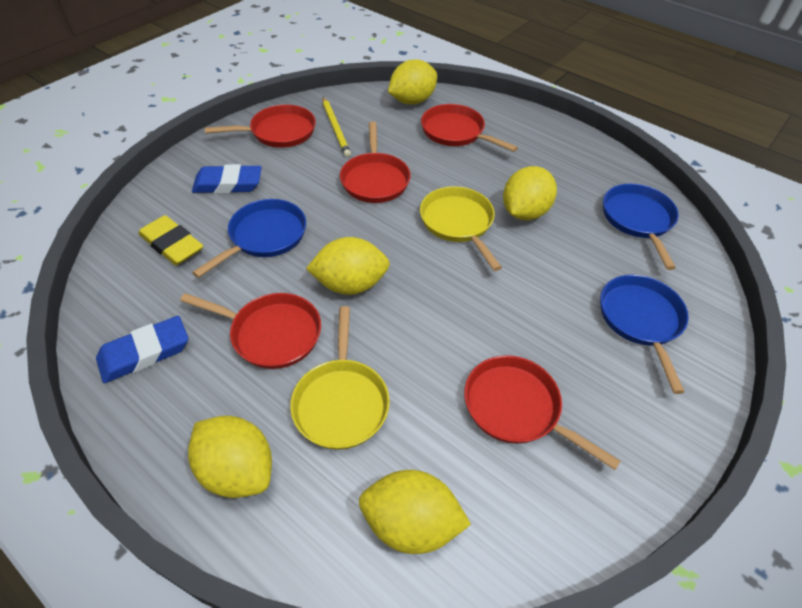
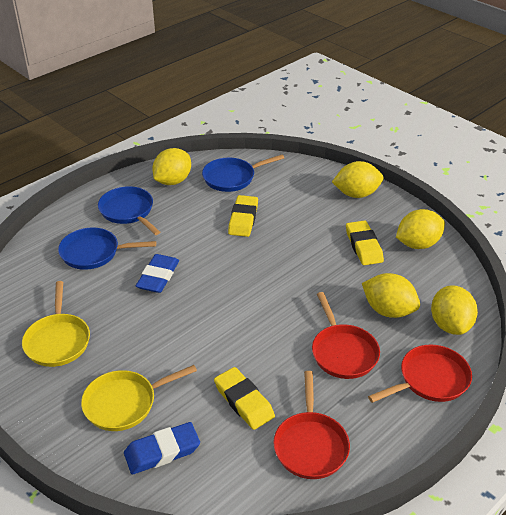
red pan: 5 -> 3
yellow eraser: 1 -> 3
yellow pencil: 1 -> 0

